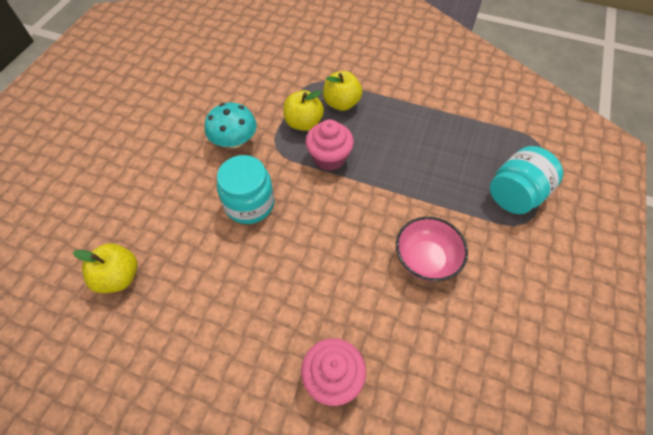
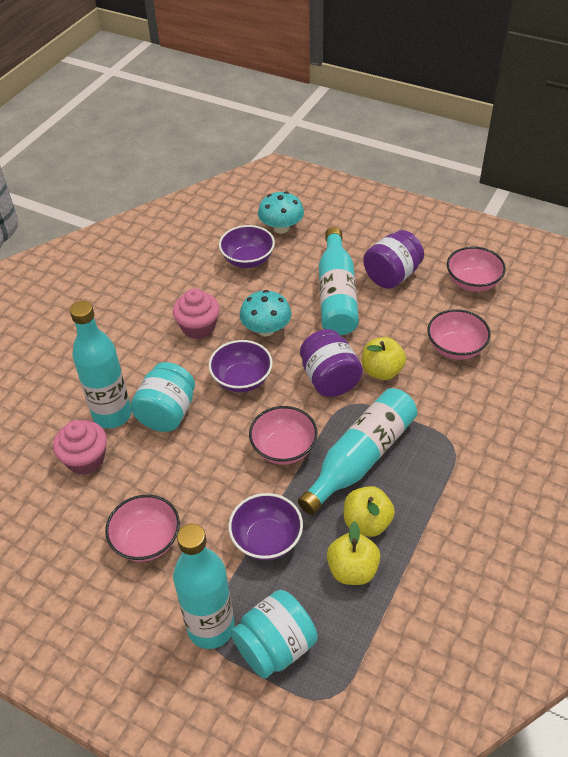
pink bowl: 1 -> 4
purple bowl: 0 -> 3
purple jar: 0 -> 2
turquoise bottle: 0 -> 4
turquoise mushroom: 1 -> 2

